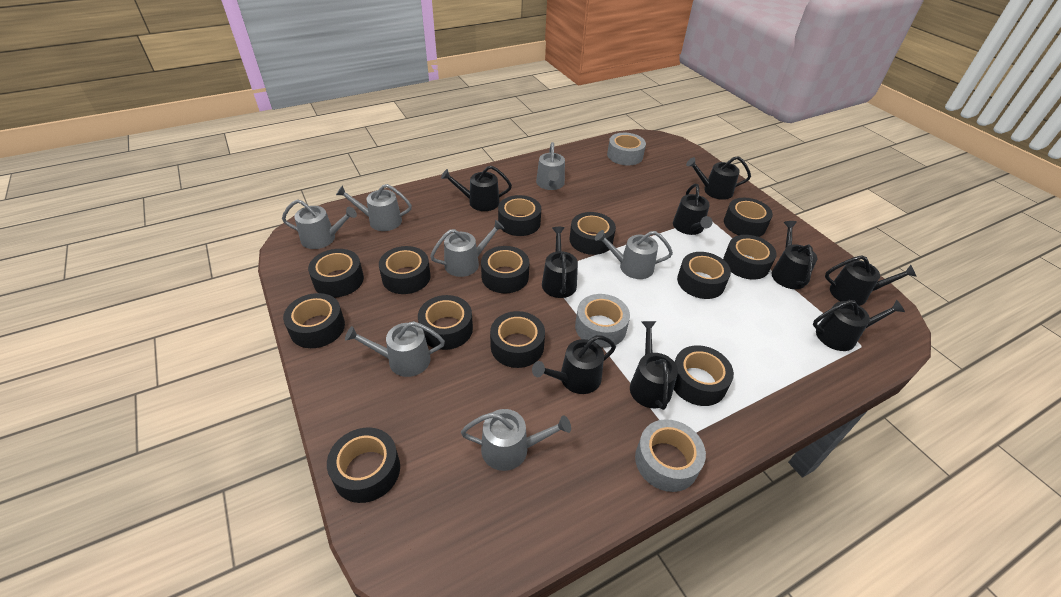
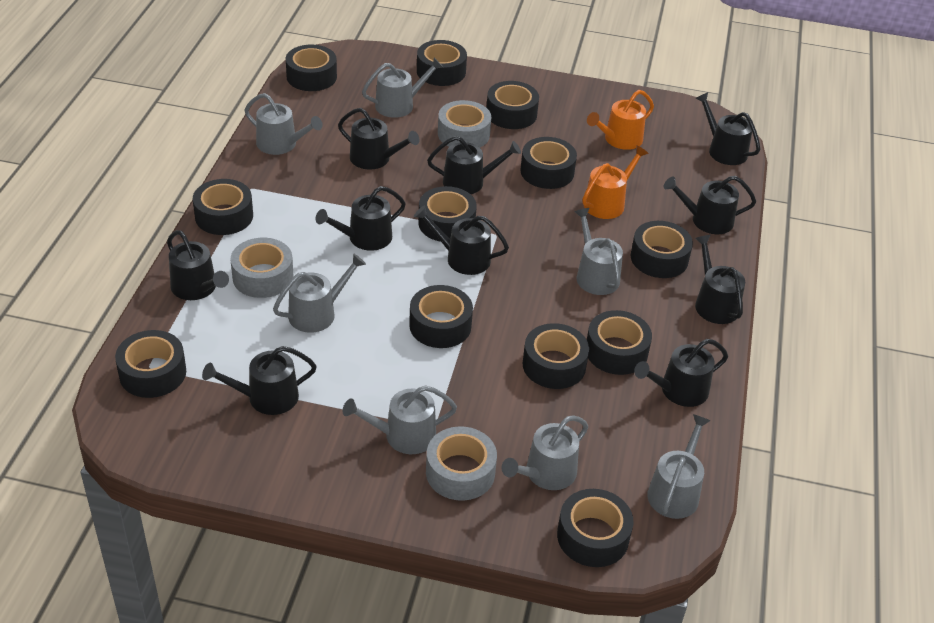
black tape: 13 -> 12
black watering can: 9 -> 10
orange watering can: 0 -> 2

